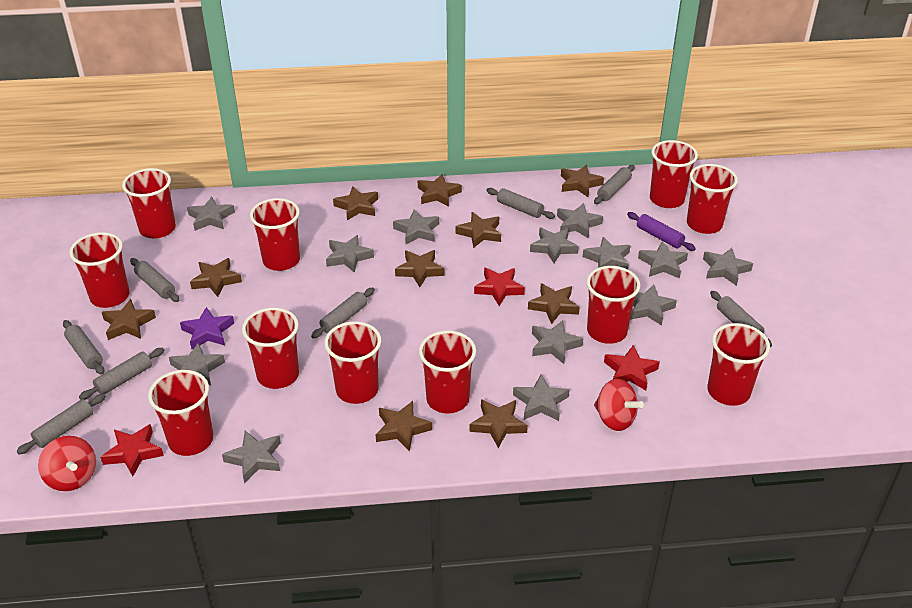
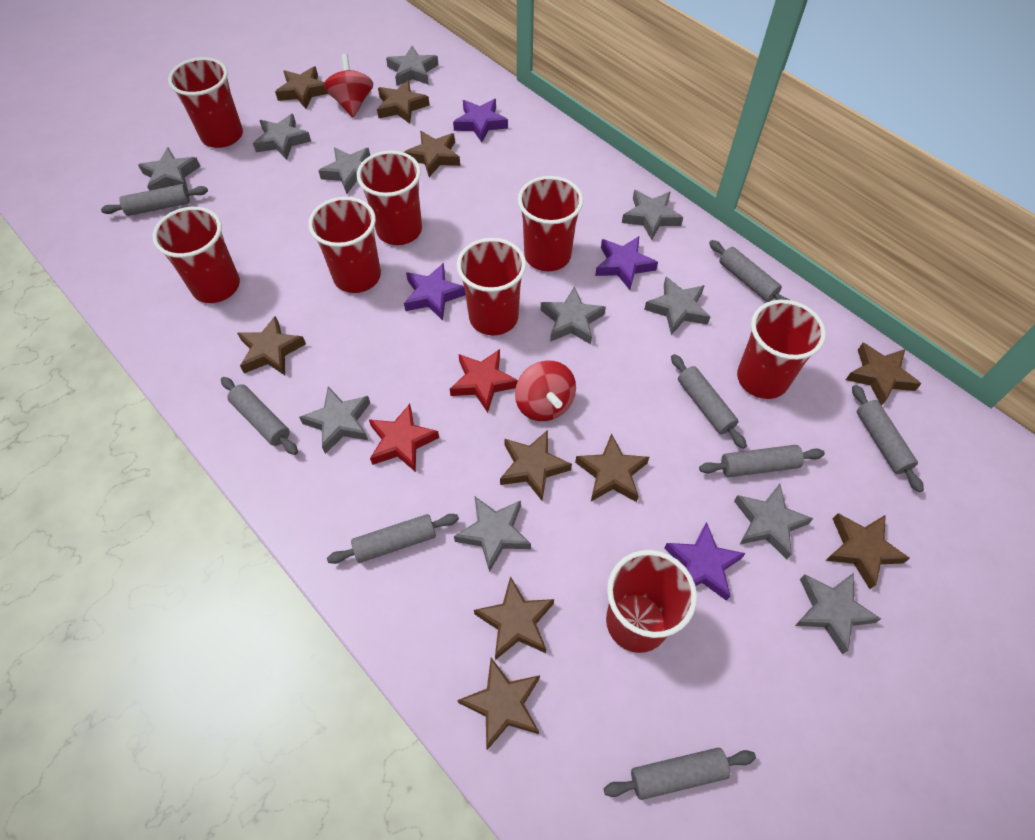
grey star: 13 -> 11
purple rolling pin: 1 -> 0
purple star: 1 -> 4
red cup: 11 -> 8
red star: 3 -> 2

